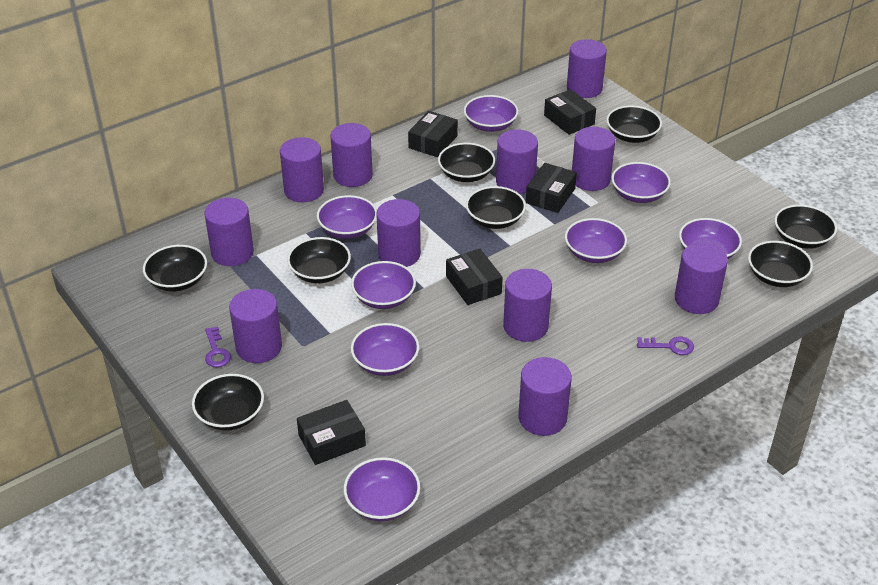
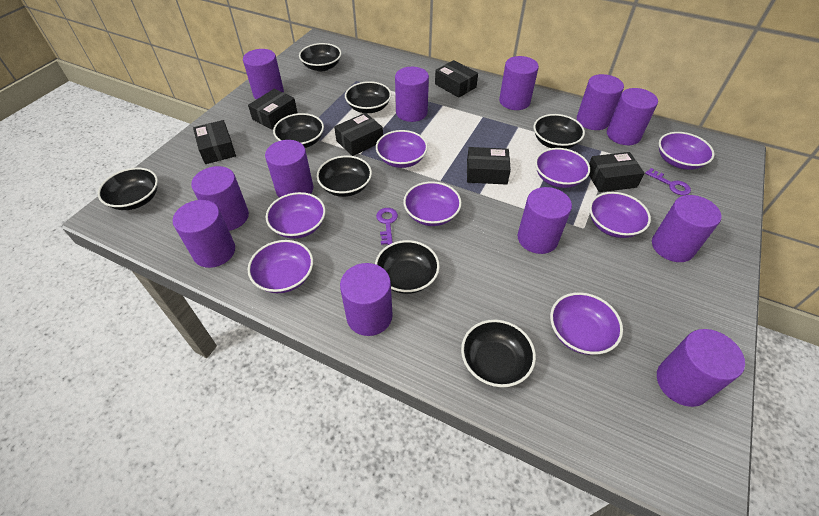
black box: 5 -> 6
purple cylinder: 11 -> 12

